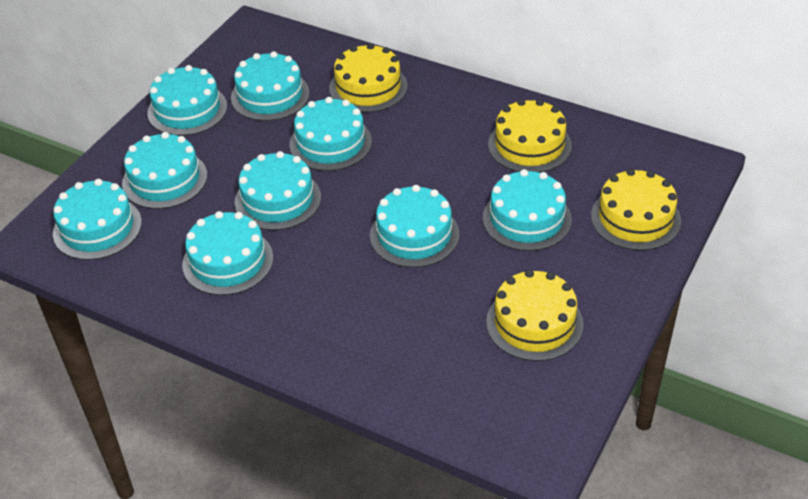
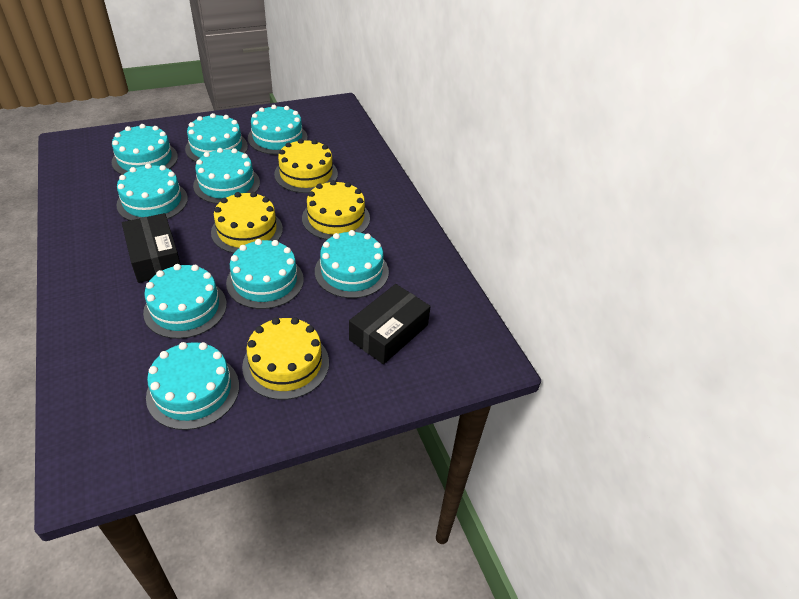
black box: 0 -> 2

